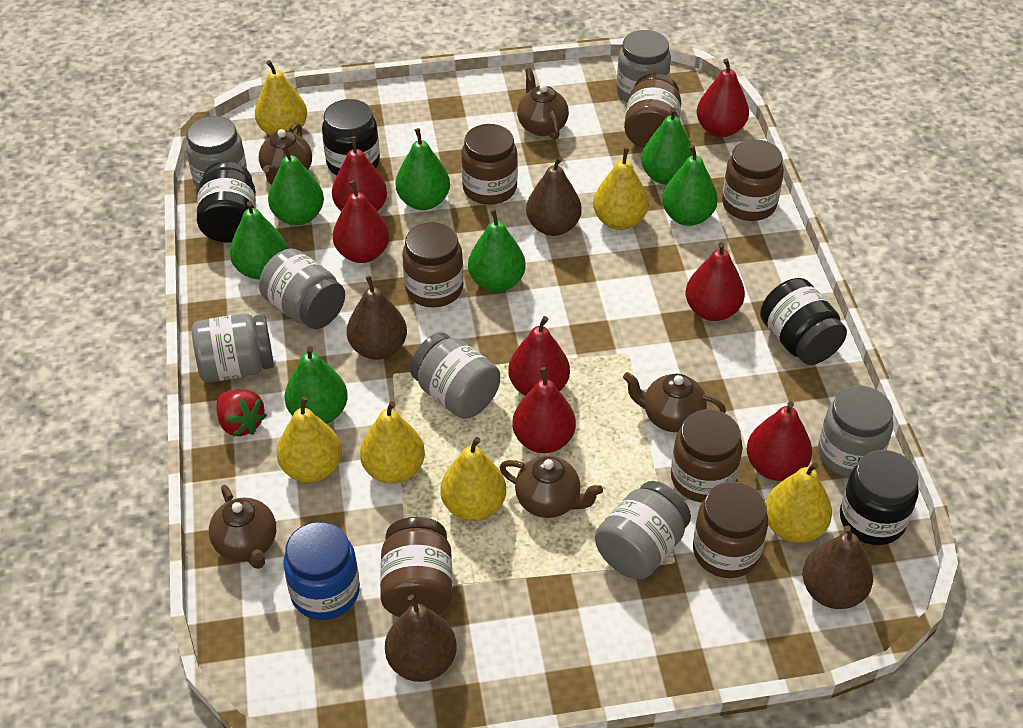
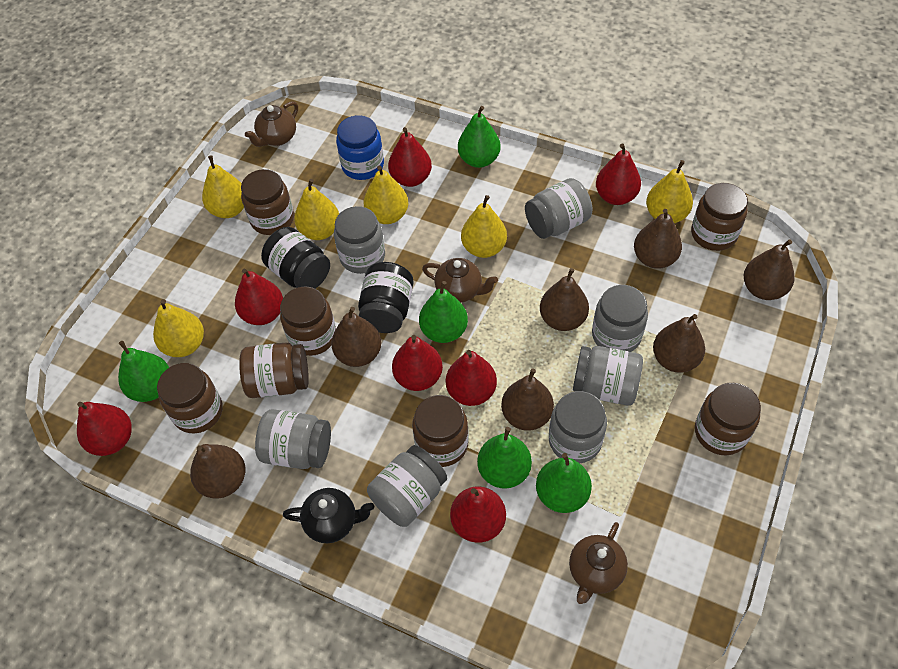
black jar: 4 -> 2
black teapot: 0 -> 1
brown pear: 4 -> 7
brown teapot: 5 -> 3
green pear: 7 -> 5
red strawberry: 1 -> 0

